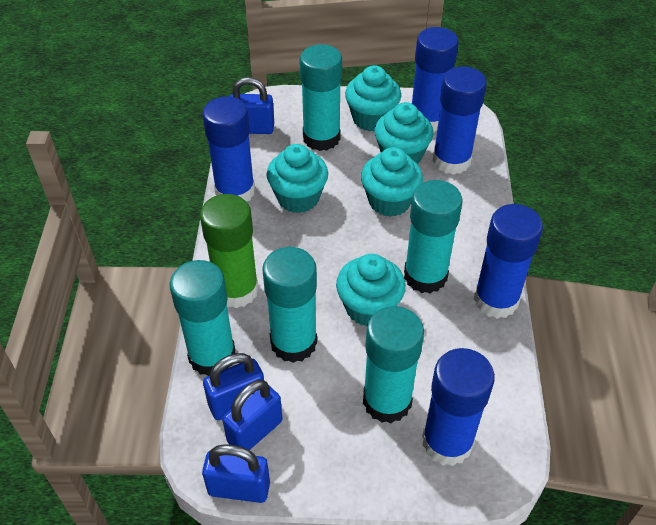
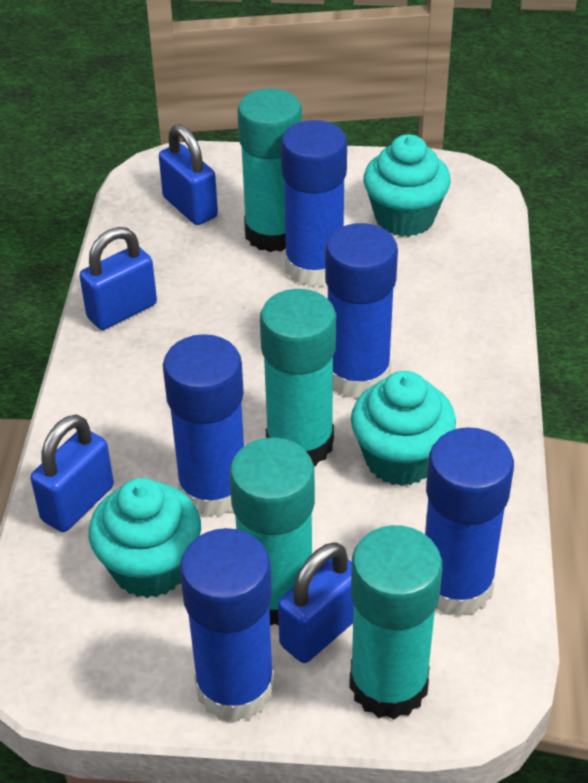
green glue stick: 1 -> 0
turquoise cupcake: 5 -> 3
turquoise glue stick: 5 -> 4

